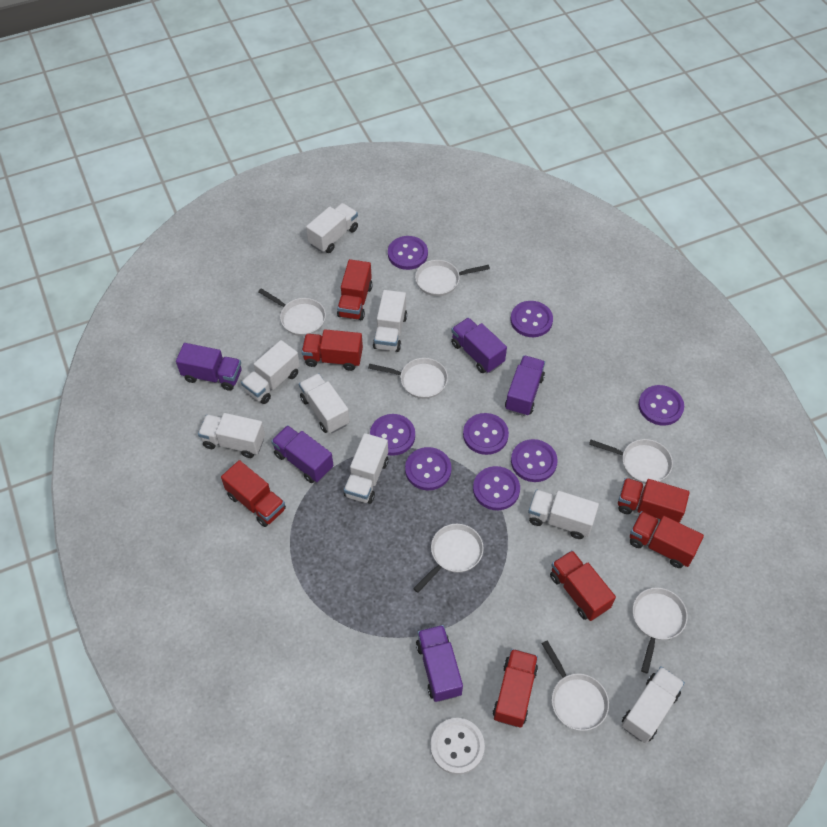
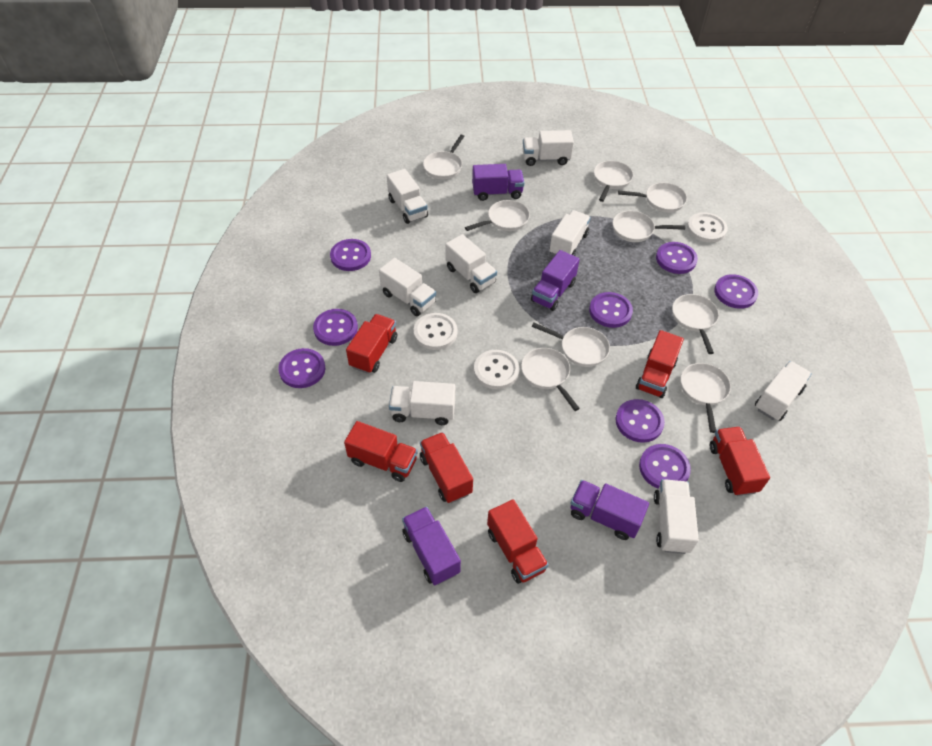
purple truck: 5 -> 4
red truck: 7 -> 6
white button: 1 -> 3
white pan: 7 -> 9

